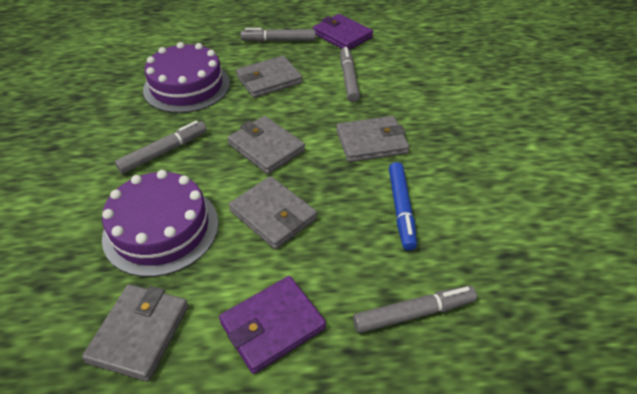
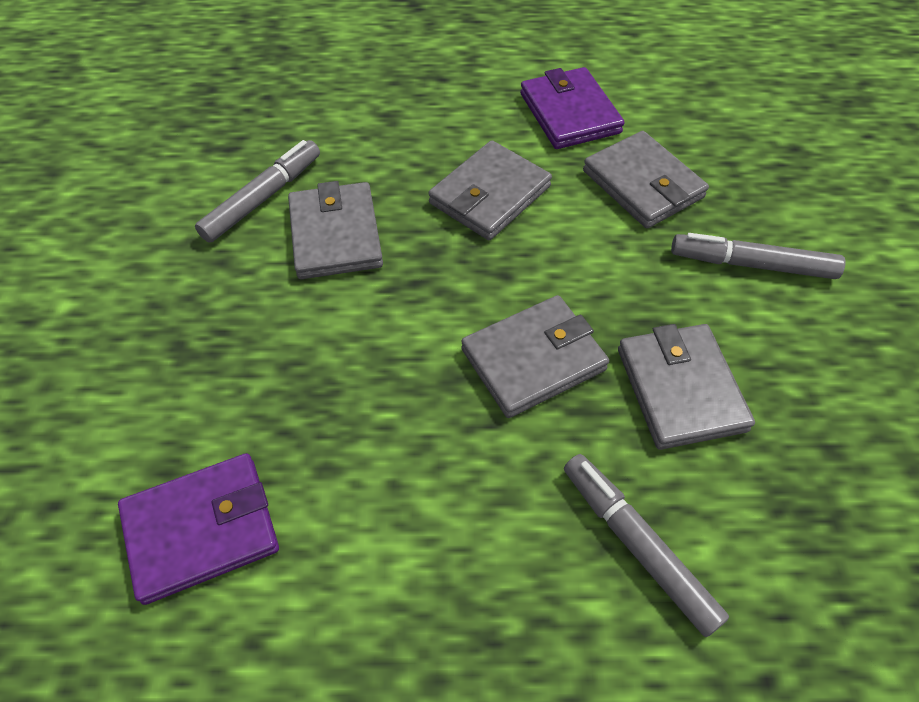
blue marker: 1 -> 0
grey marker: 4 -> 3
purple cake: 2 -> 0

